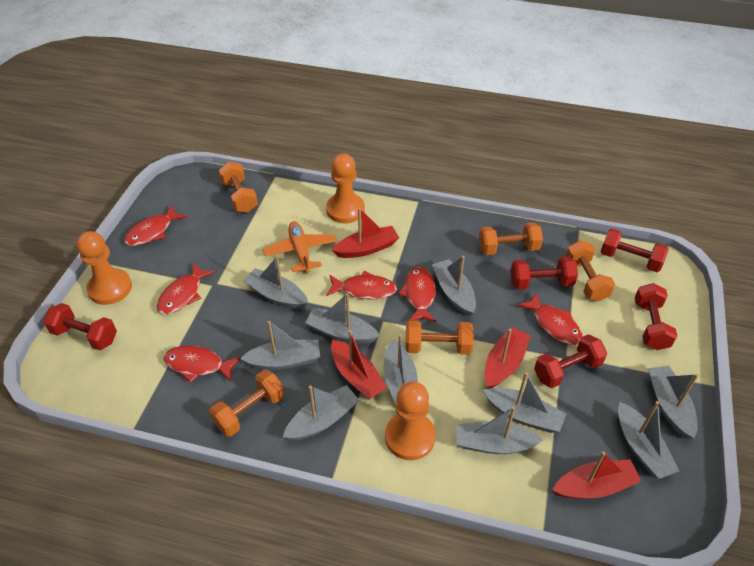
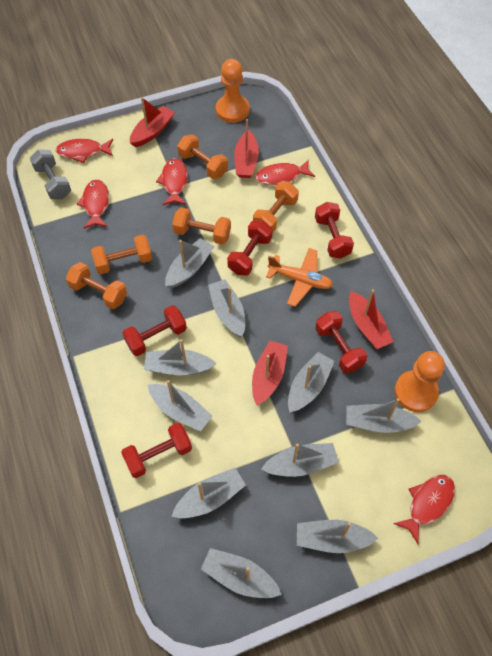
grey dumbbell: 0 -> 1
orange pawn: 3 -> 2
red fish: 6 -> 5

